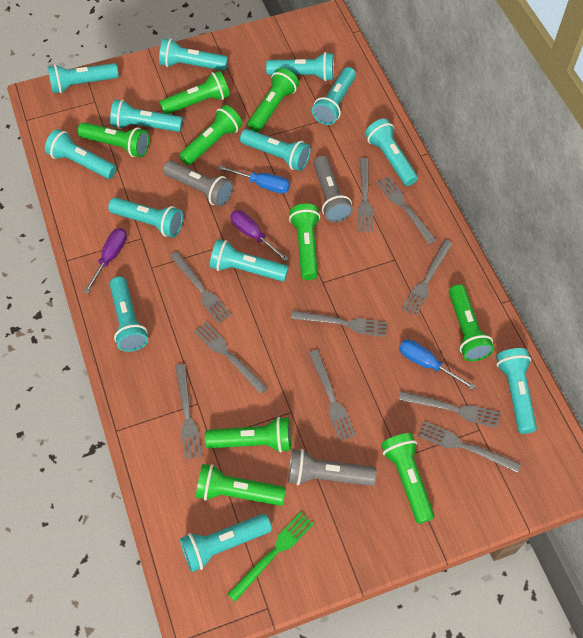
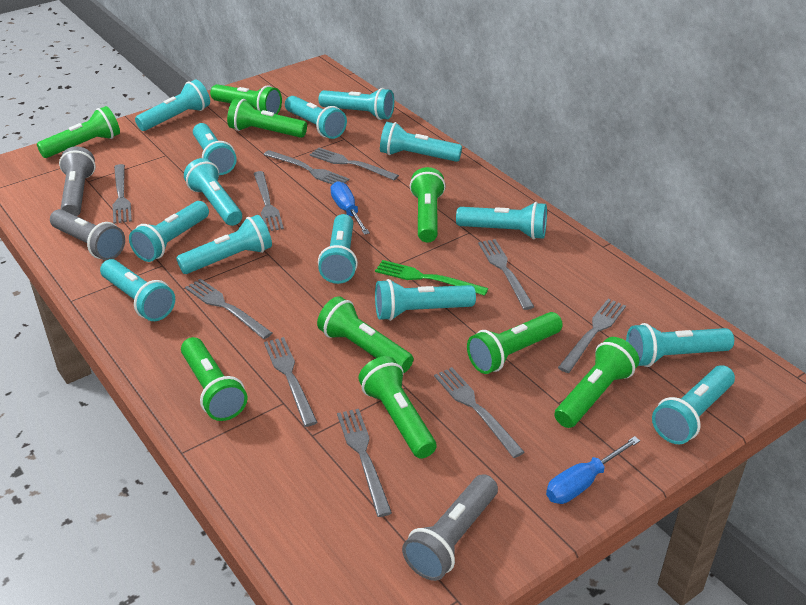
purple screwdriver: 2 -> 0
turquoise flashlight: 13 -> 14

